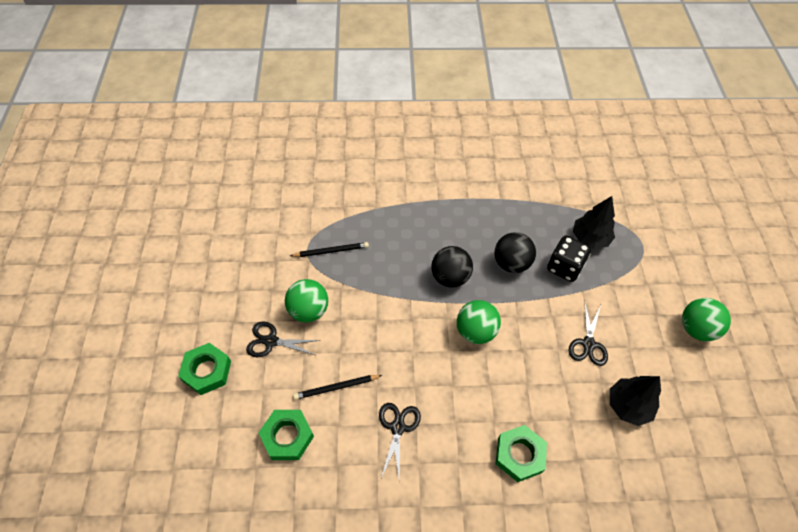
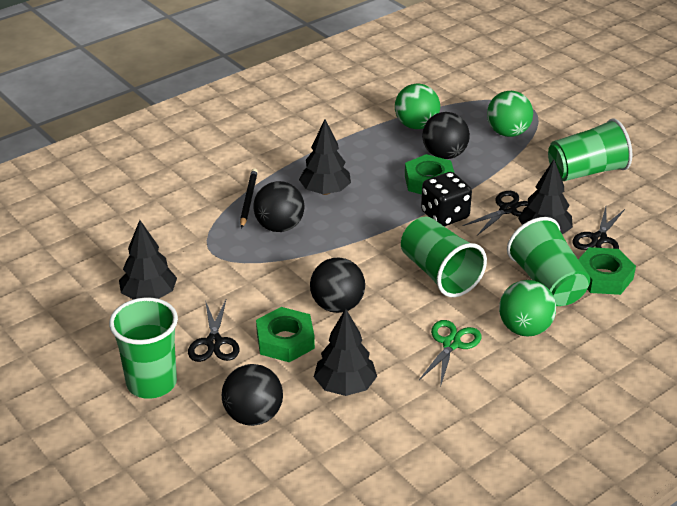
black ball: 2 -> 4
black pencil: 2 -> 1
black tree: 2 -> 4
green cup: 0 -> 4
green scissors: 0 -> 1

